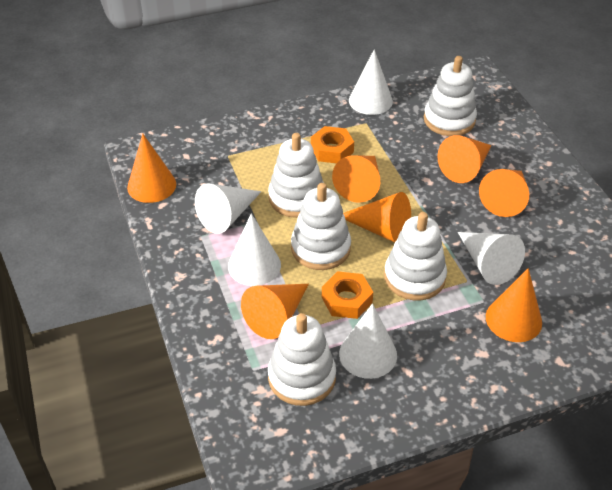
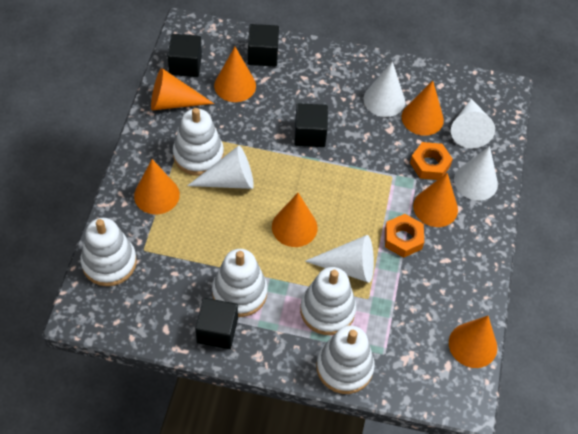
black cube: 0 -> 4

